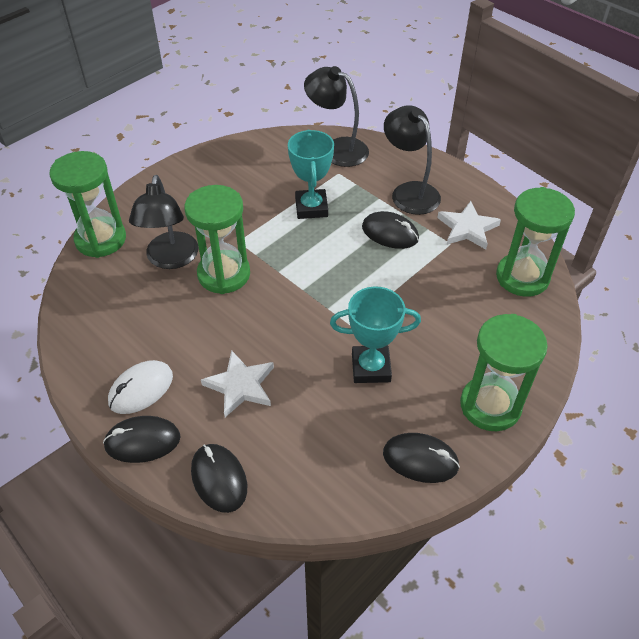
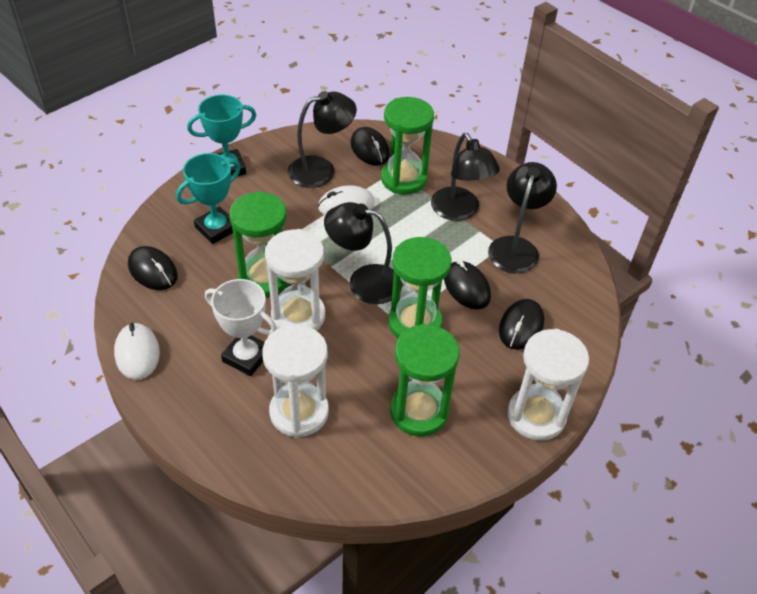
black lamp: 3 -> 4
white hourglass: 0 -> 3
white mouse: 1 -> 2
white star: 2 -> 0
white trophy: 0 -> 1

